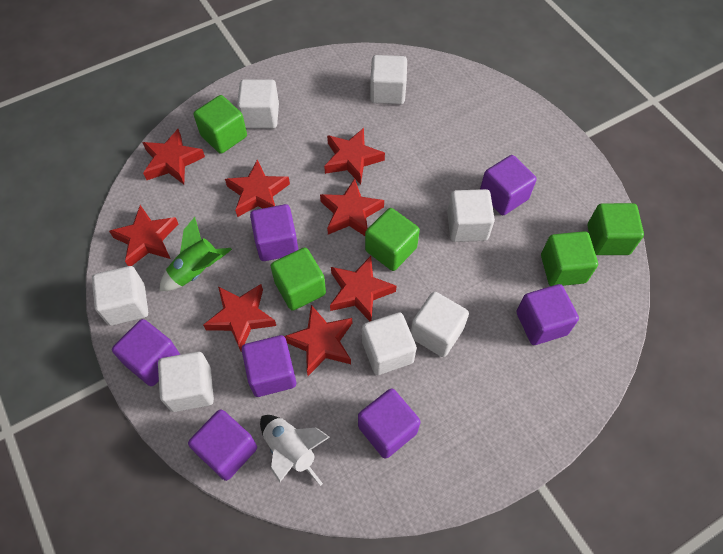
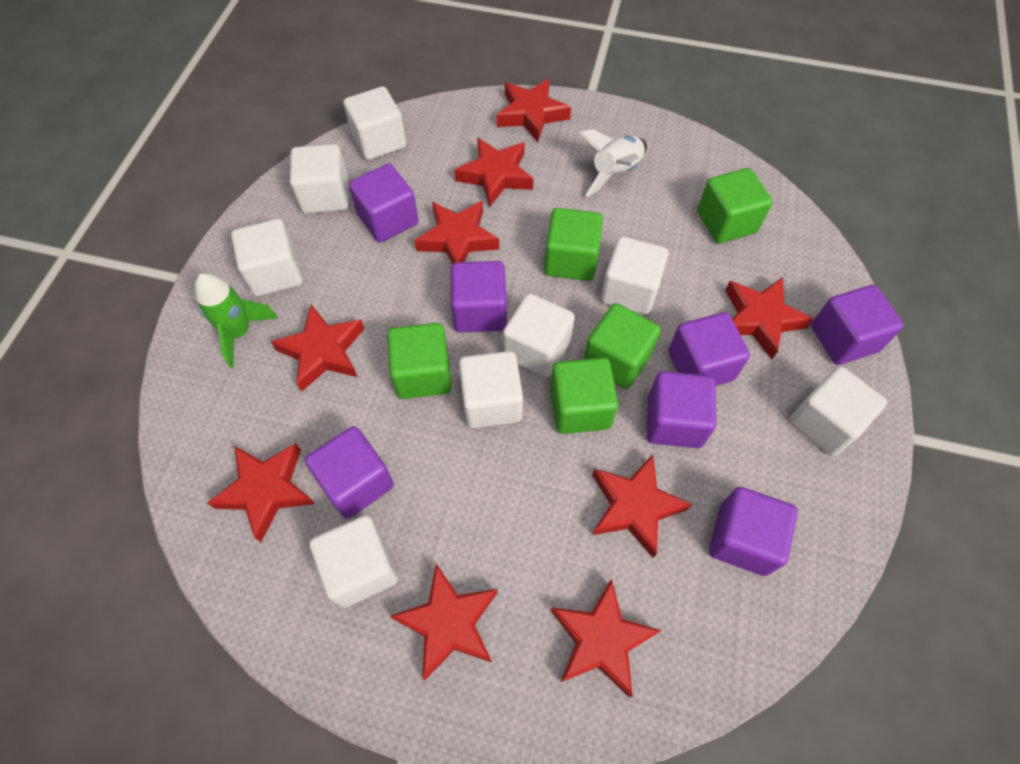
red star: 8 -> 9
white cube: 7 -> 8

